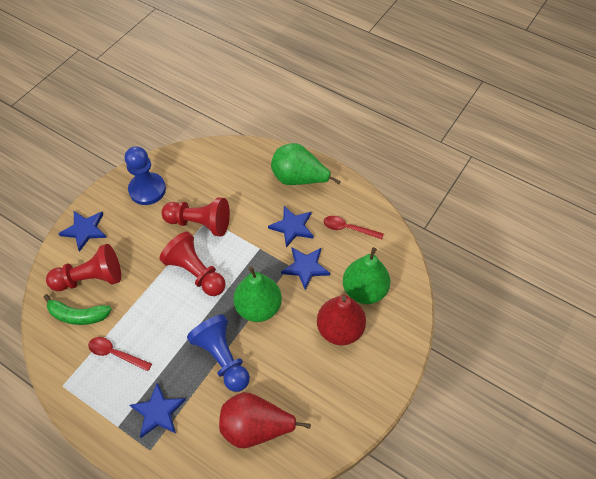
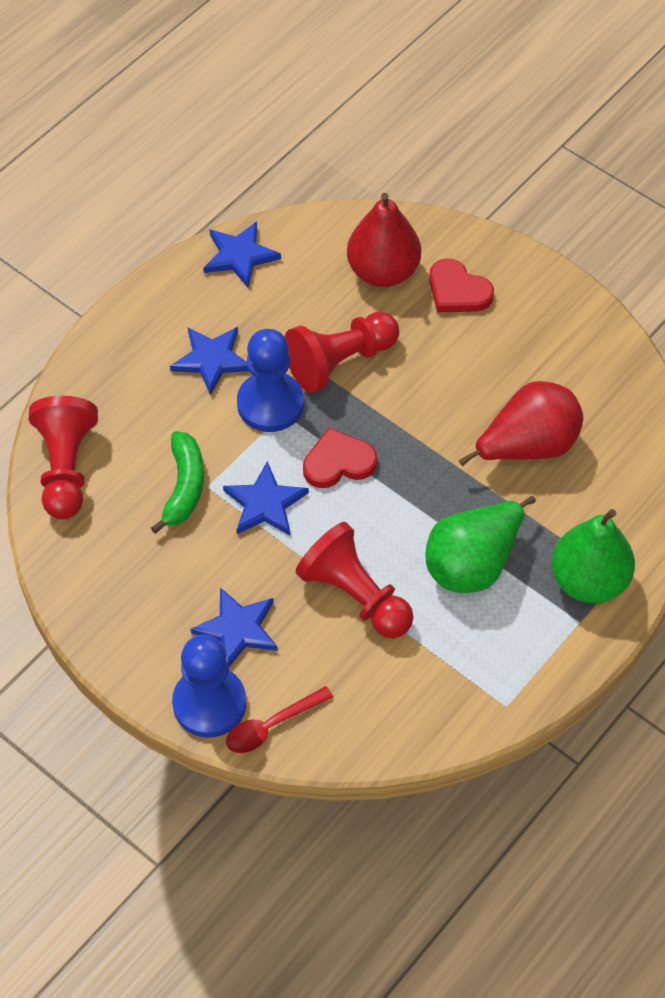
green pear: 3 -> 2
red heart: 0 -> 2
red spoon: 2 -> 1

